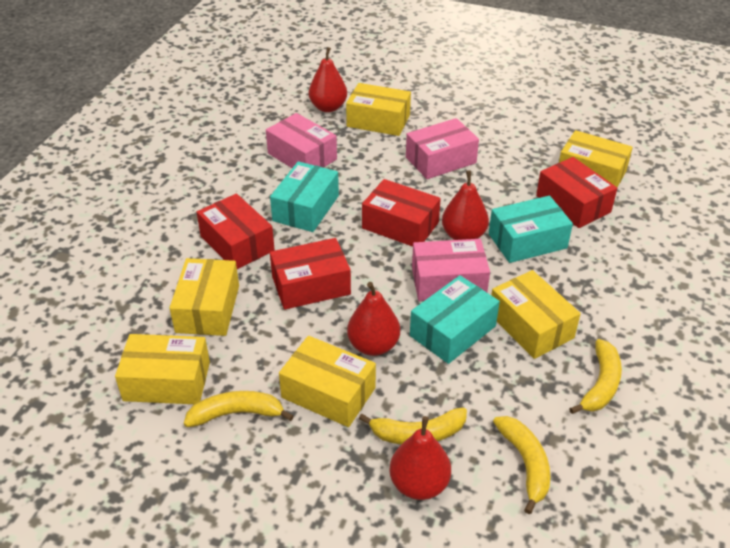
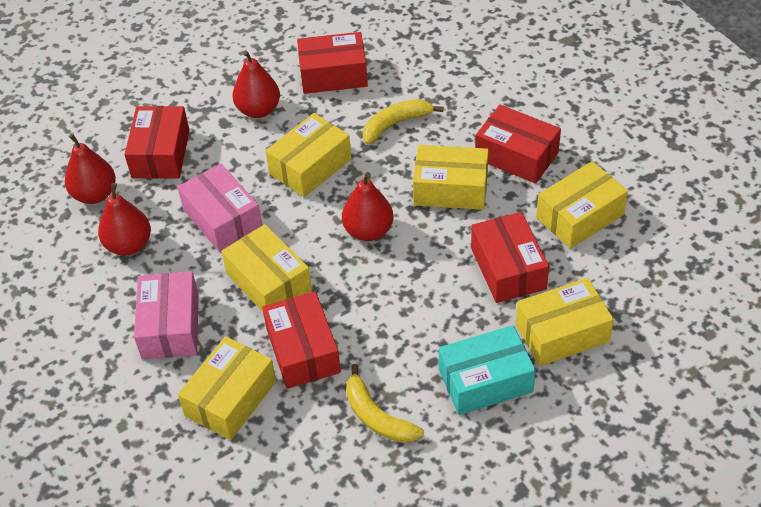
pink box: 3 -> 2
red box: 4 -> 5
turquoise box: 3 -> 1
yellow banana: 4 -> 2

